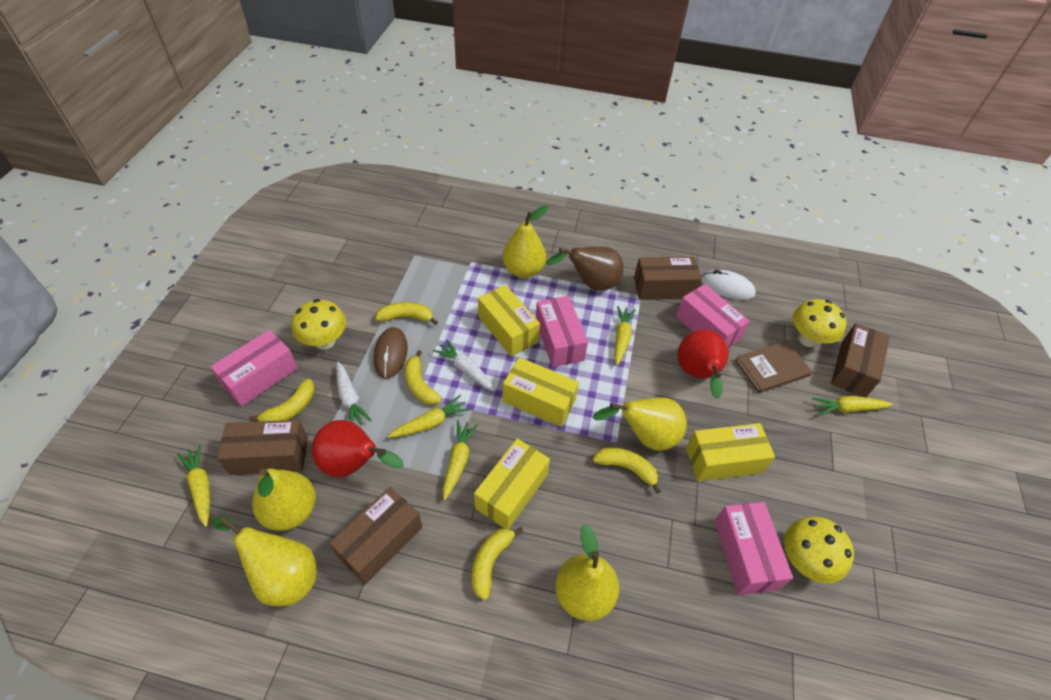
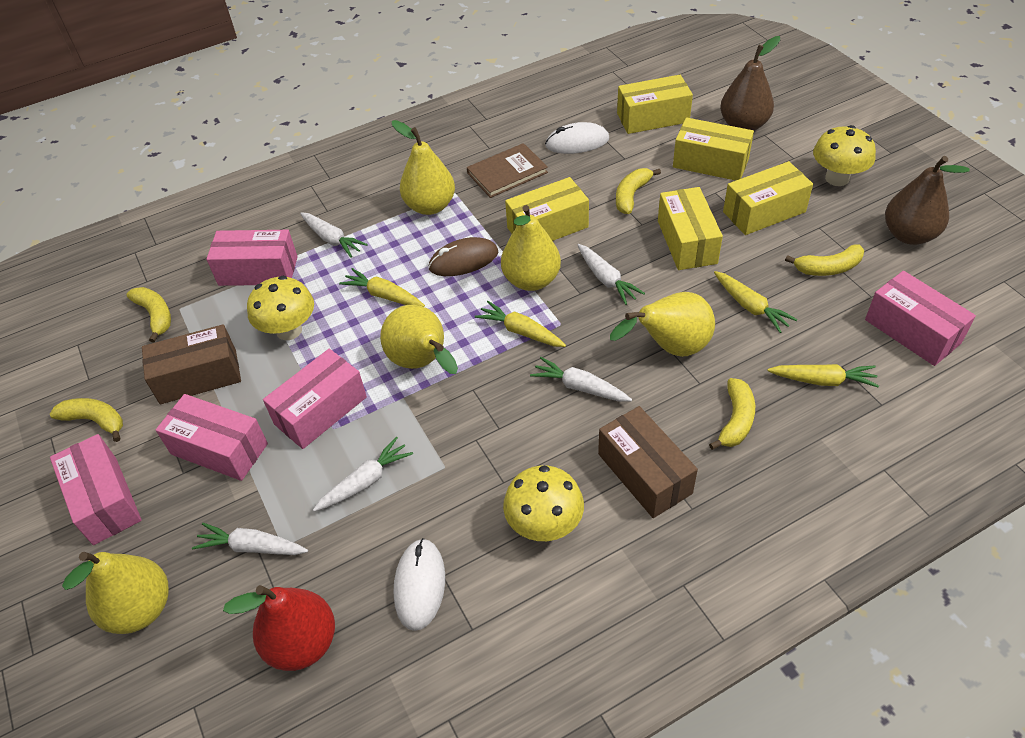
brown box: 4 -> 2
brown pear: 1 -> 2
pink box: 4 -> 5
red pear: 2 -> 1
white carrot: 2 -> 5
white mouse: 1 -> 2
yellow box: 4 -> 5
yellow carrot: 5 -> 4

